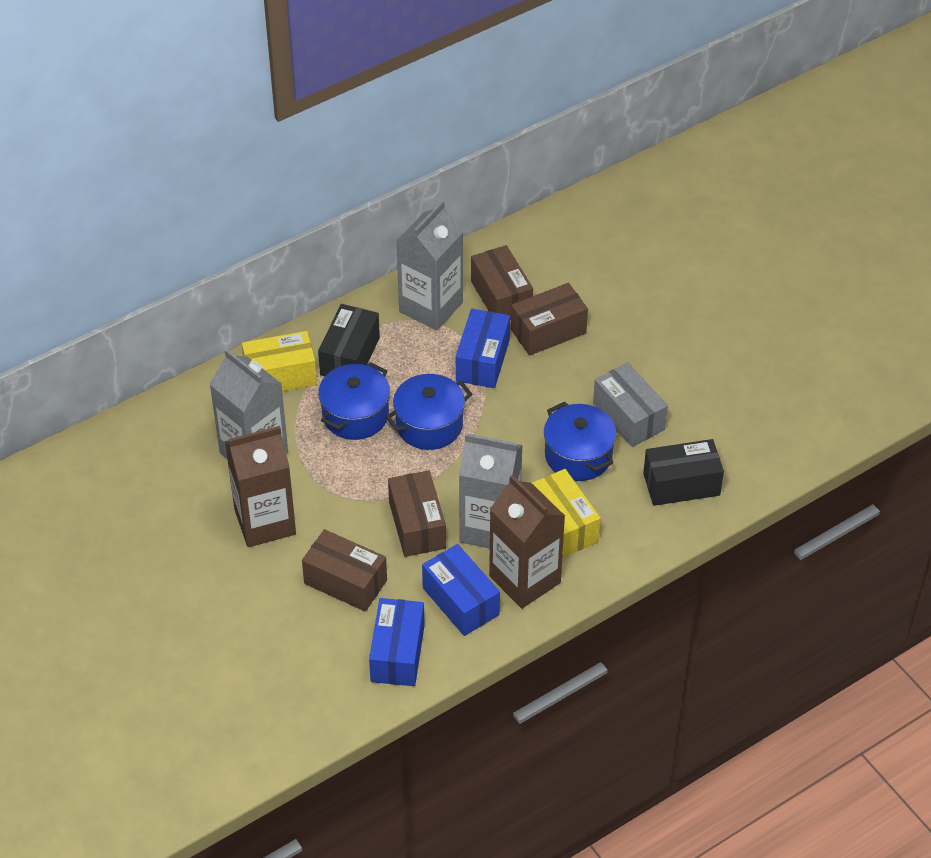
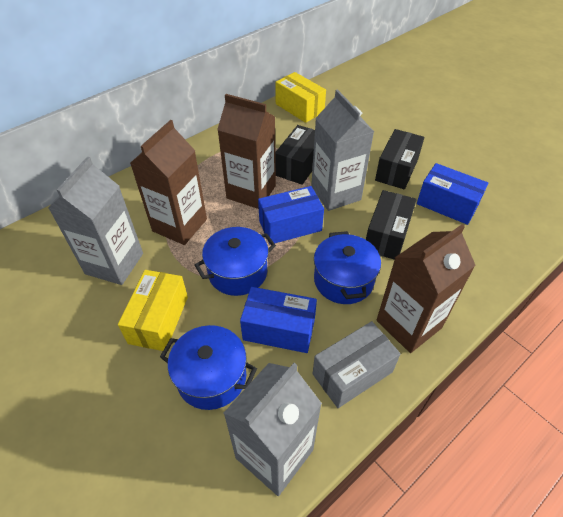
black box: 2 -> 3
brown box: 4 -> 0
brown carton: 2 -> 3

